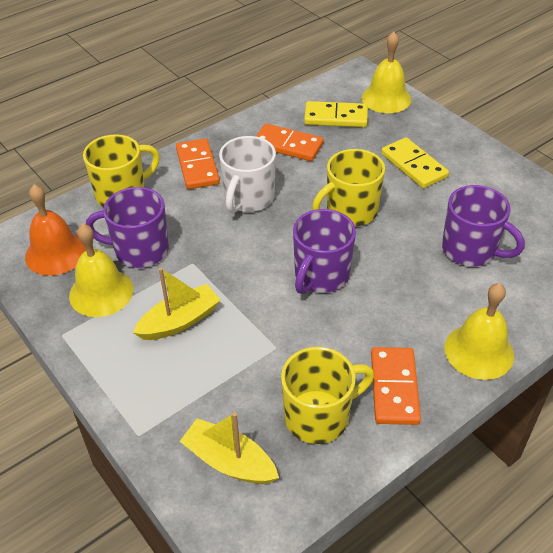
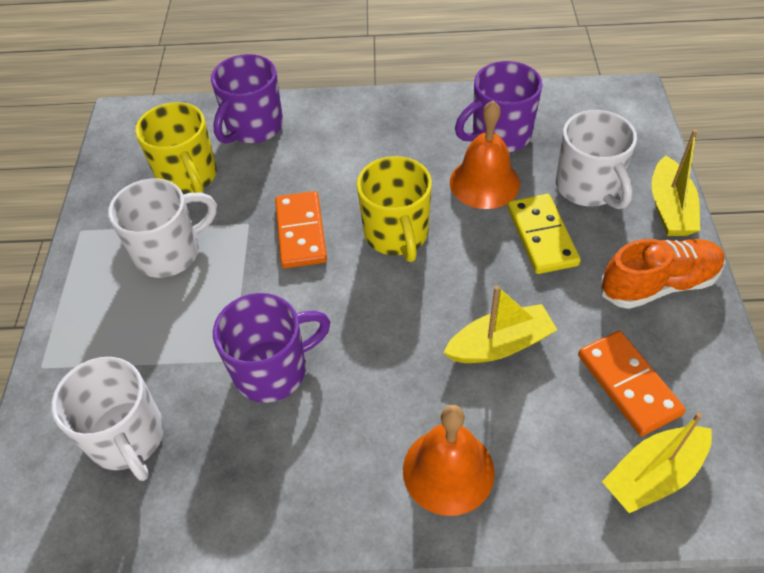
orange bell: 1 -> 2
orange domino: 3 -> 2
orange shoe: 0 -> 1
white mug: 1 -> 3
yellow bell: 3 -> 0
yellow boat: 2 -> 3
yellow domino: 2 -> 1
yellow mug: 3 -> 2

